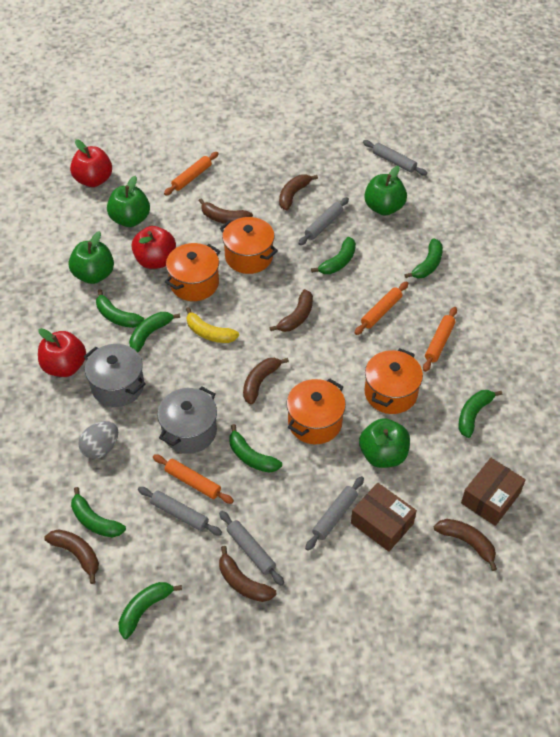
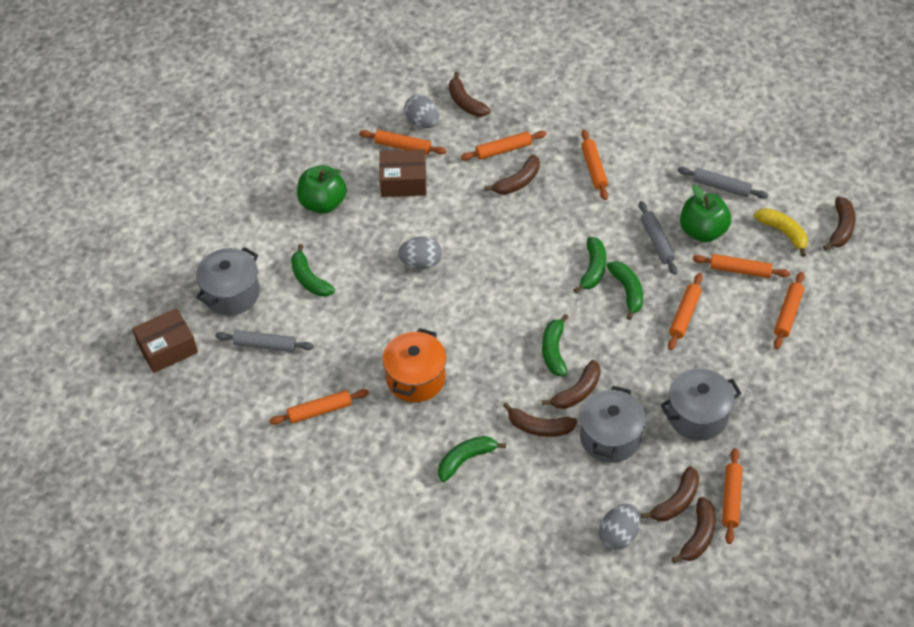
green apple: 4 -> 2
green banana: 8 -> 5
grey egg: 1 -> 3
grey pot: 2 -> 3
grey rolling pin: 5 -> 3
orange pot: 4 -> 1
orange rolling pin: 4 -> 8
red apple: 3 -> 0

